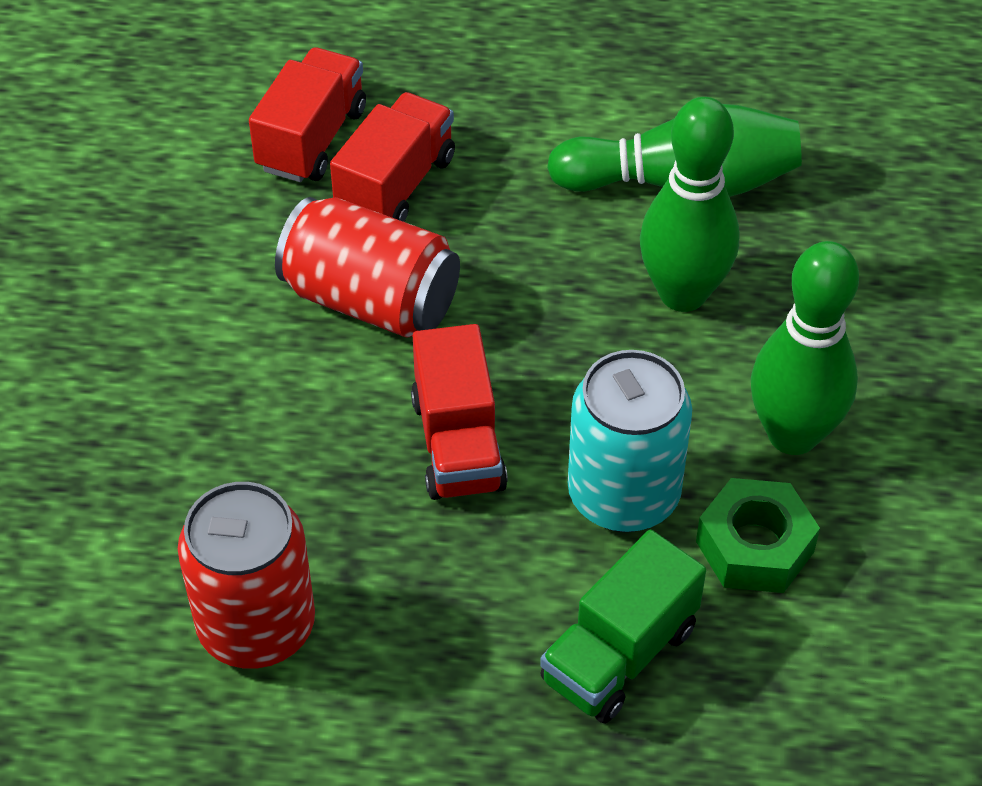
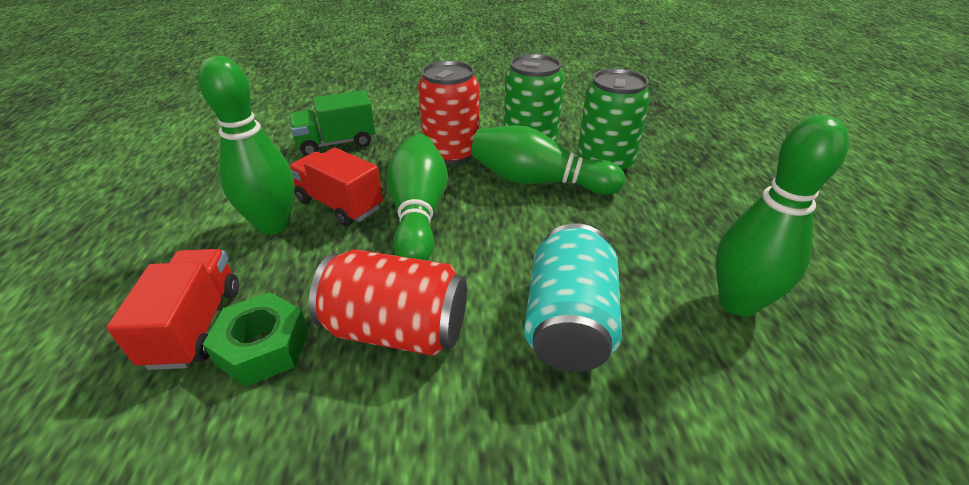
green bowling pin: 3 -> 4
green can: 0 -> 2
red truck: 3 -> 2

